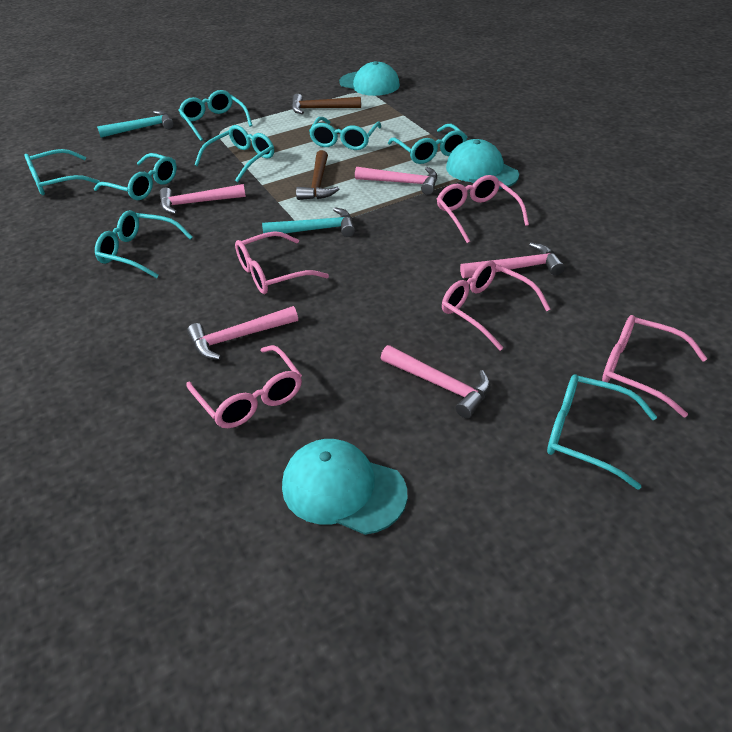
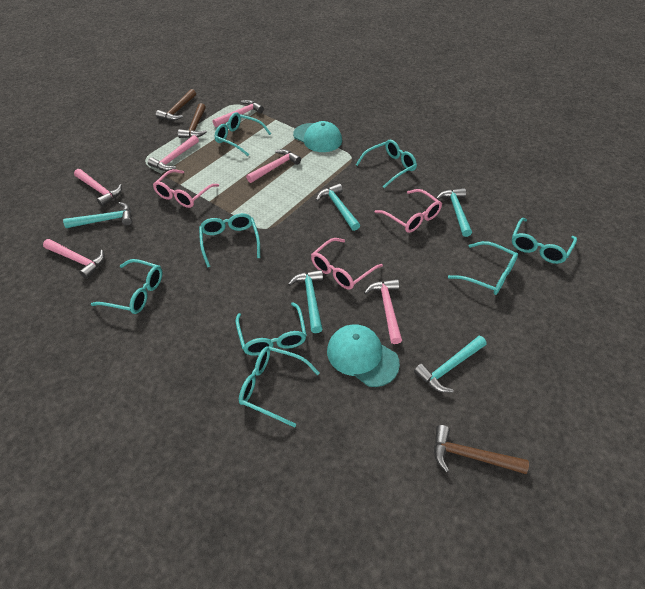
brown hammer: 2 -> 3
pink glasses: 5 -> 3
pink hammer: 5 -> 6
turquoise cap: 3 -> 2
turquoise hammer: 2 -> 5

